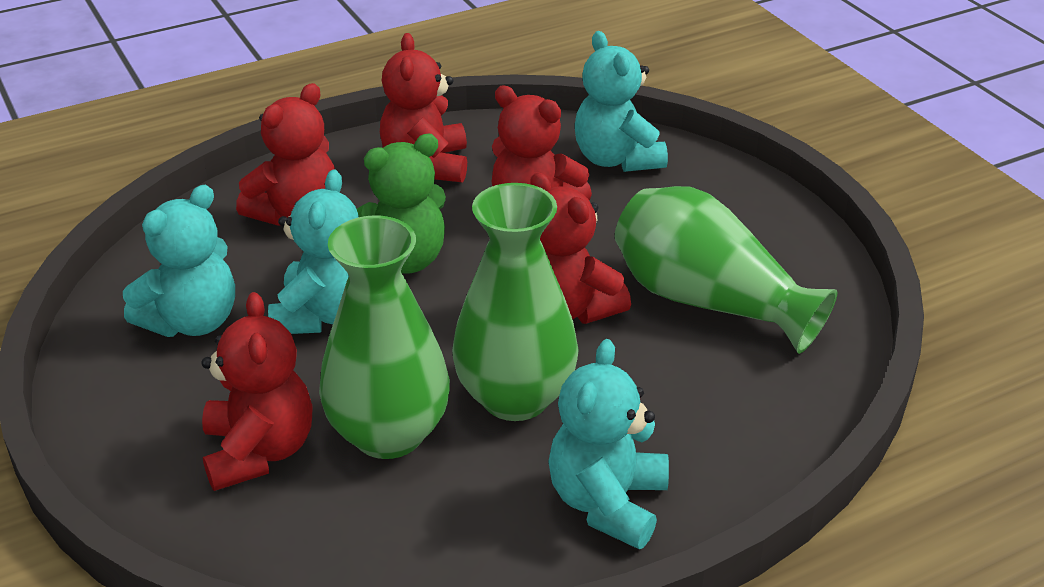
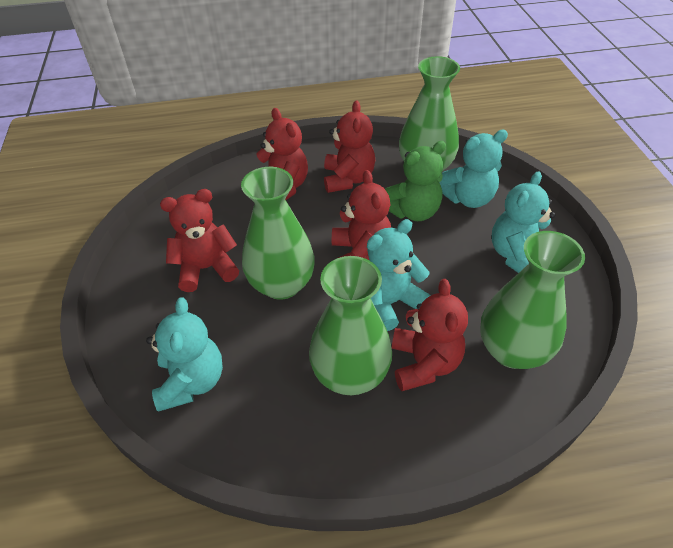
green vase: 3 -> 4

